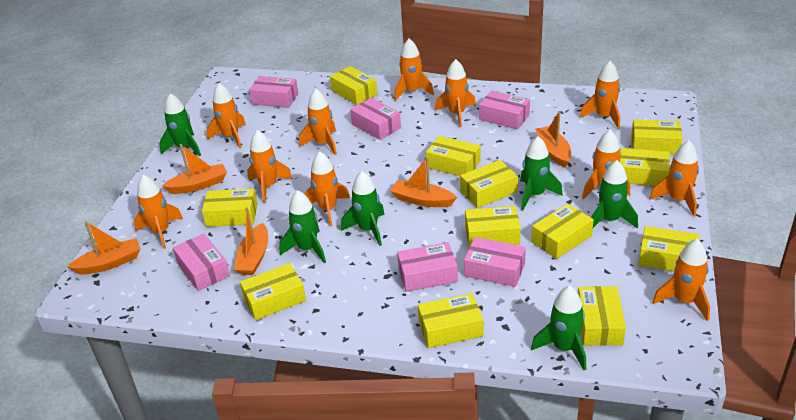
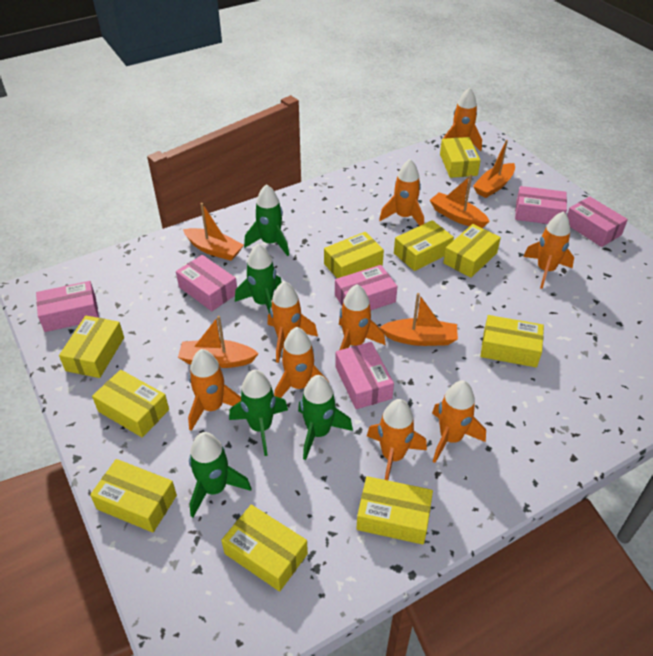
green rocket: 6 -> 5
orange rocket: 11 -> 9
yellow box: 12 -> 10

